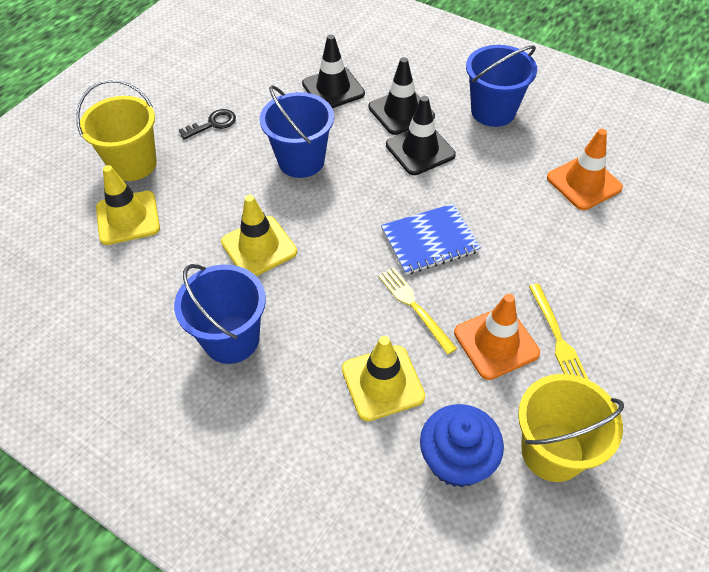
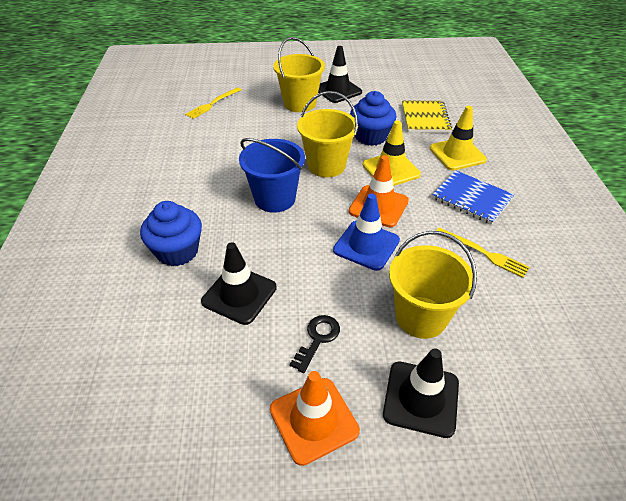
blue bucket: 3 -> 1
blue cupcake: 1 -> 2
blue traffic cone: 0 -> 1
yellow bucket: 2 -> 3
yellow notebook: 0 -> 1
yellow traffic cone: 3 -> 2

